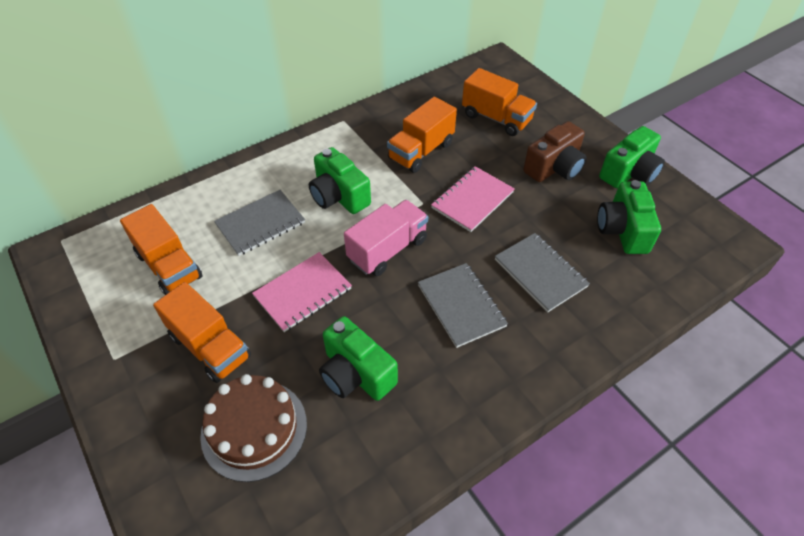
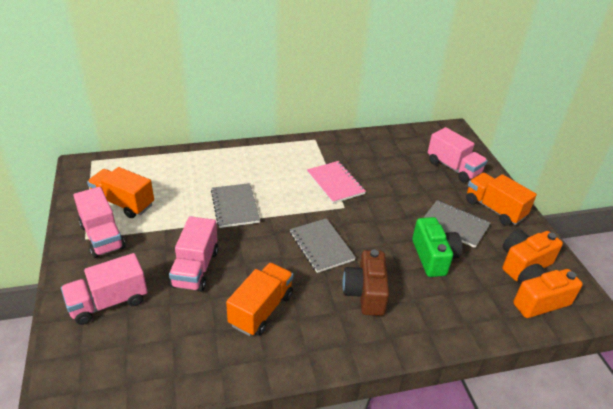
brown cake: 1 -> 0
green camera: 4 -> 1
orange camera: 0 -> 2
orange truck: 4 -> 3
pink notebook: 2 -> 1
pink truck: 1 -> 4

